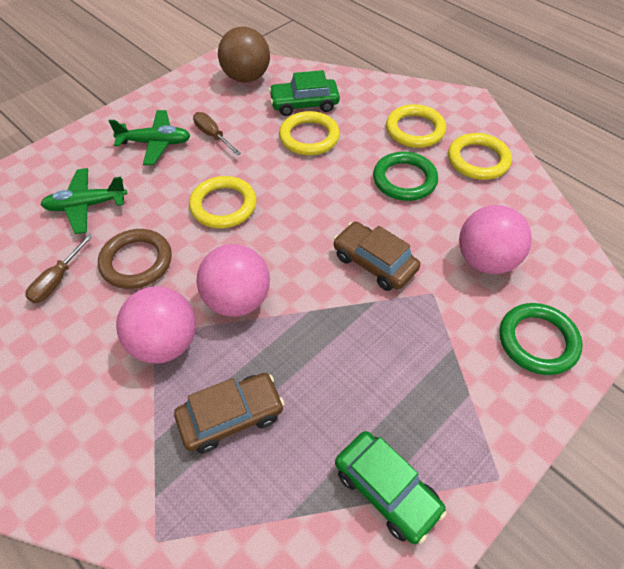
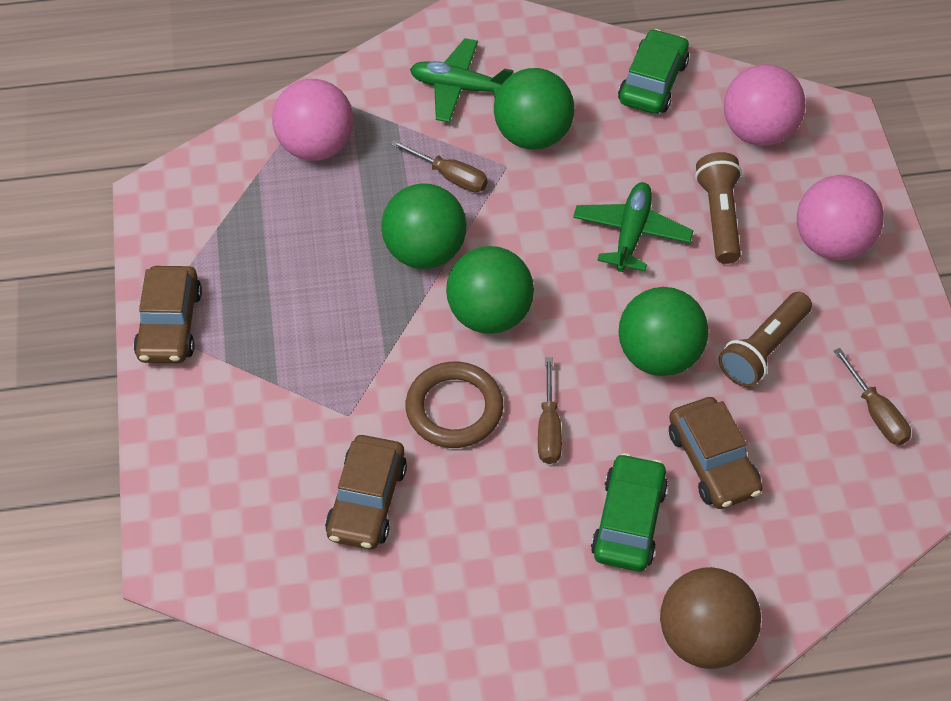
brown car: 2 -> 3
brown flashlight: 0 -> 2
brown screwdriver: 2 -> 3
green ball: 0 -> 4
green ring: 2 -> 0
yellow ring: 4 -> 0

